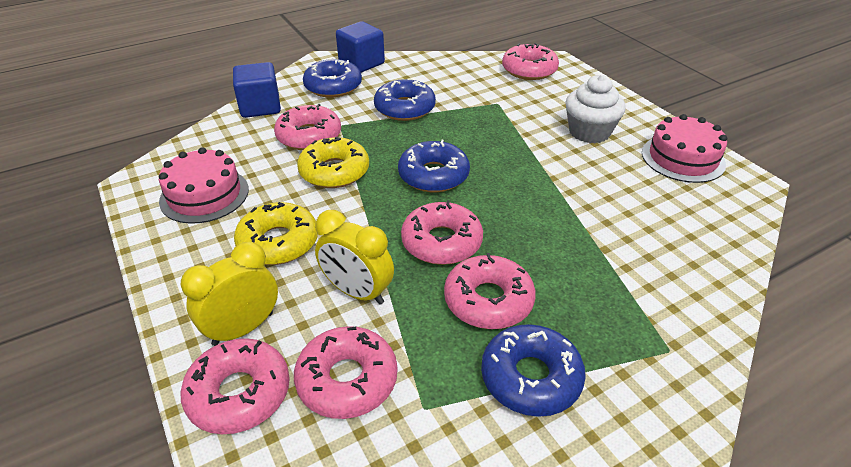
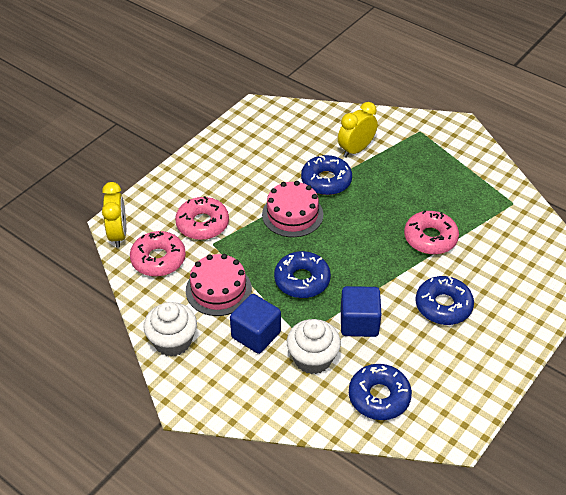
pink donut: 6 -> 3
white cupcake: 1 -> 2
yellow donut: 2 -> 0

